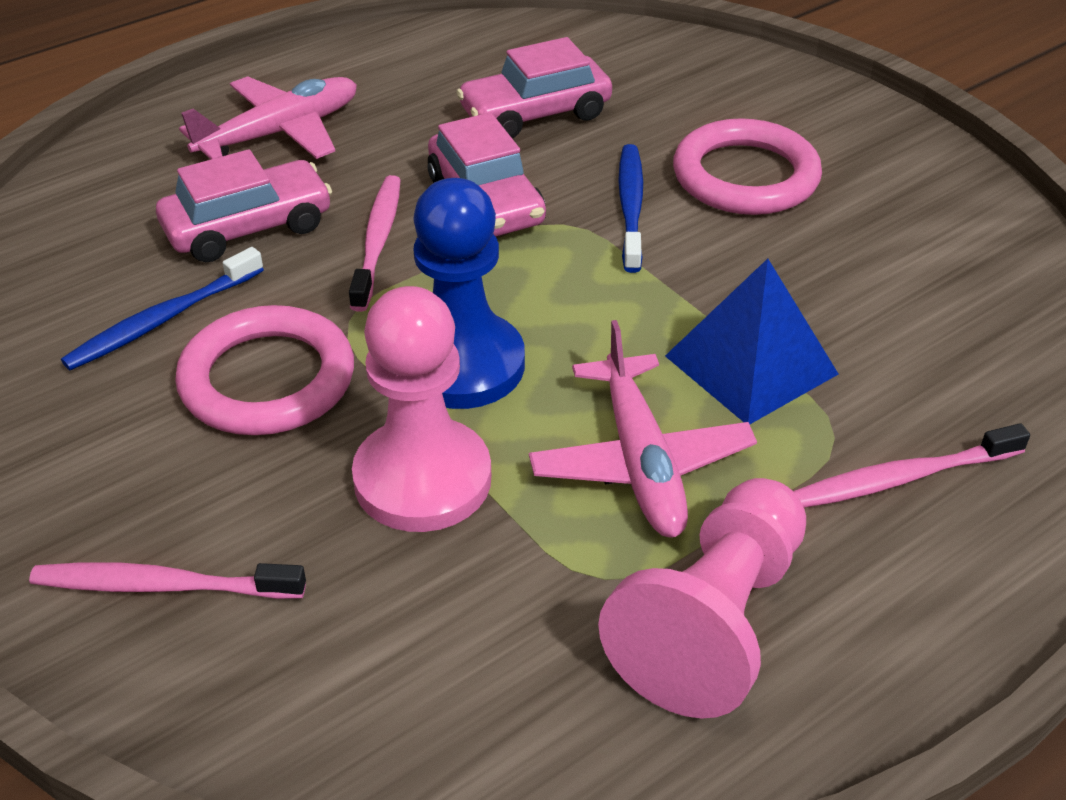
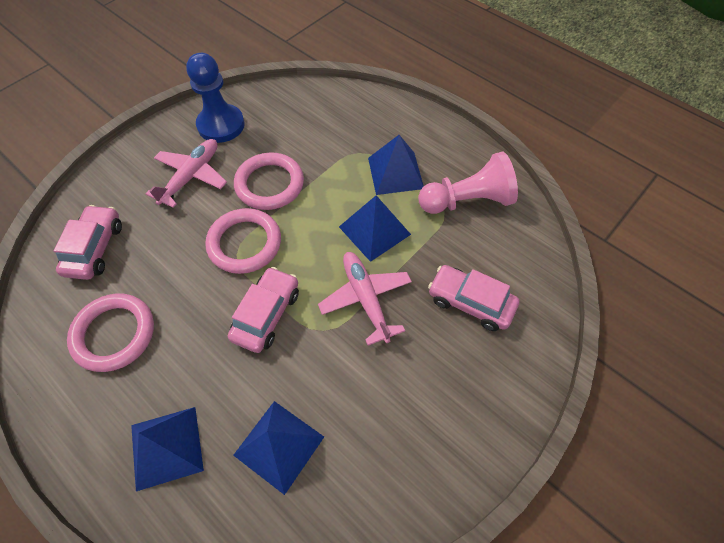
blue pyramid: 1 -> 4
blue toothbrush: 2 -> 0
pink pawn: 2 -> 1
pink ring: 2 -> 3
pink toothbrush: 3 -> 0

